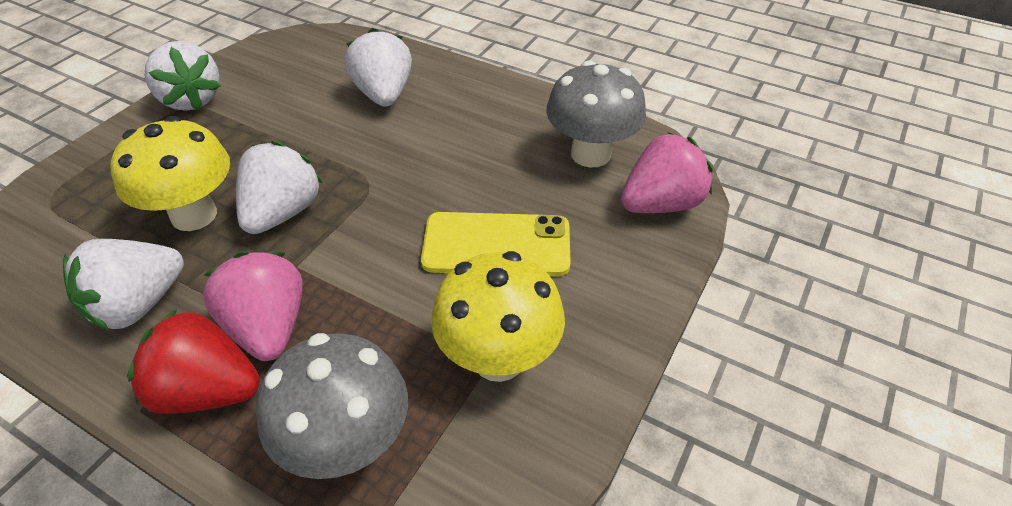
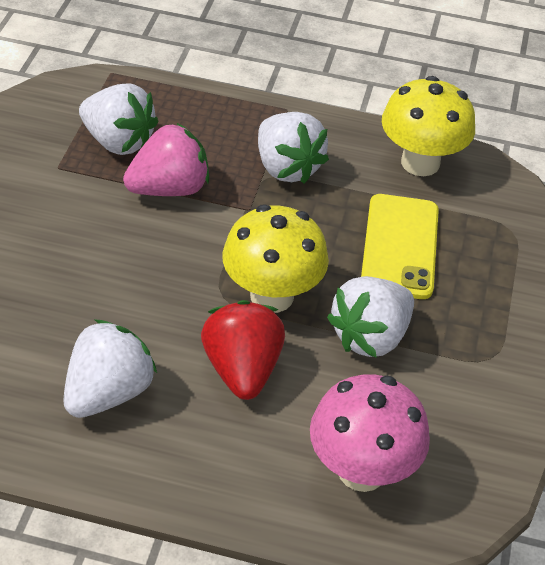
grey mushroom: 2 -> 0
pink mushroom: 0 -> 1
pink strawberry: 2 -> 1

